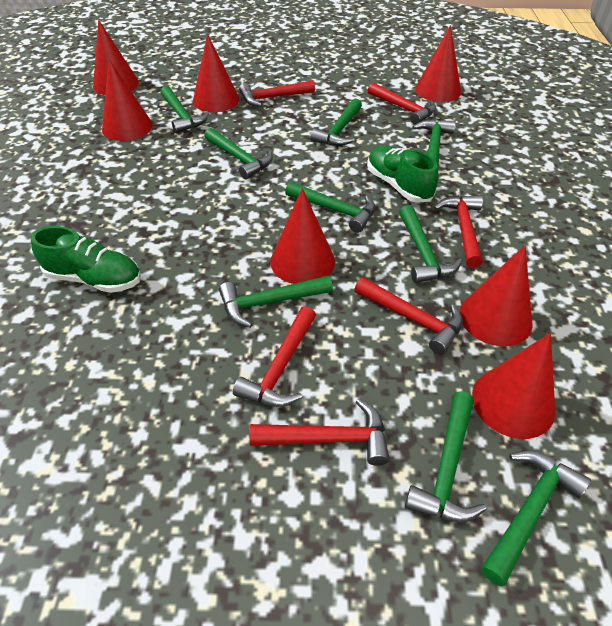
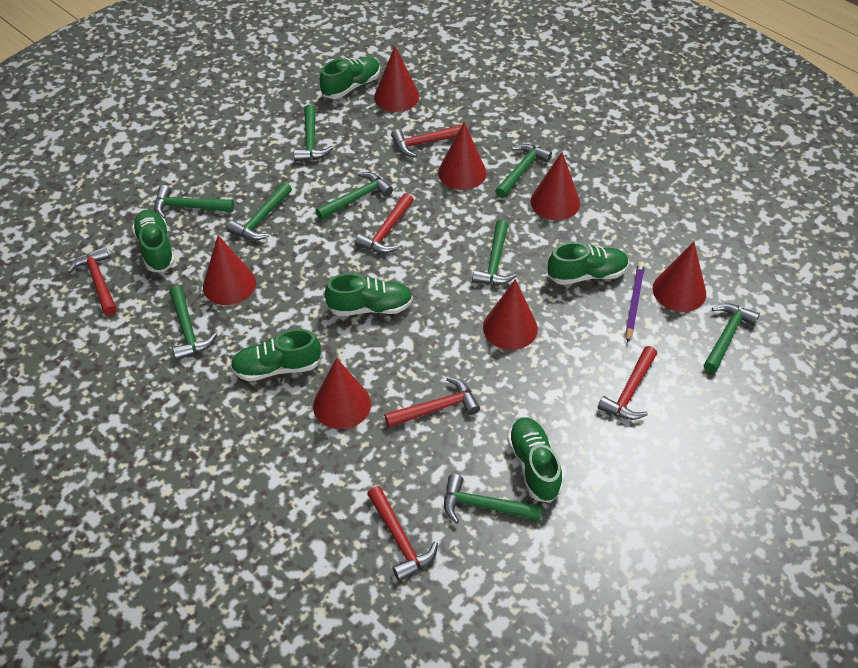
green shoe: 2 -> 6
purple pencil: 0 -> 1

